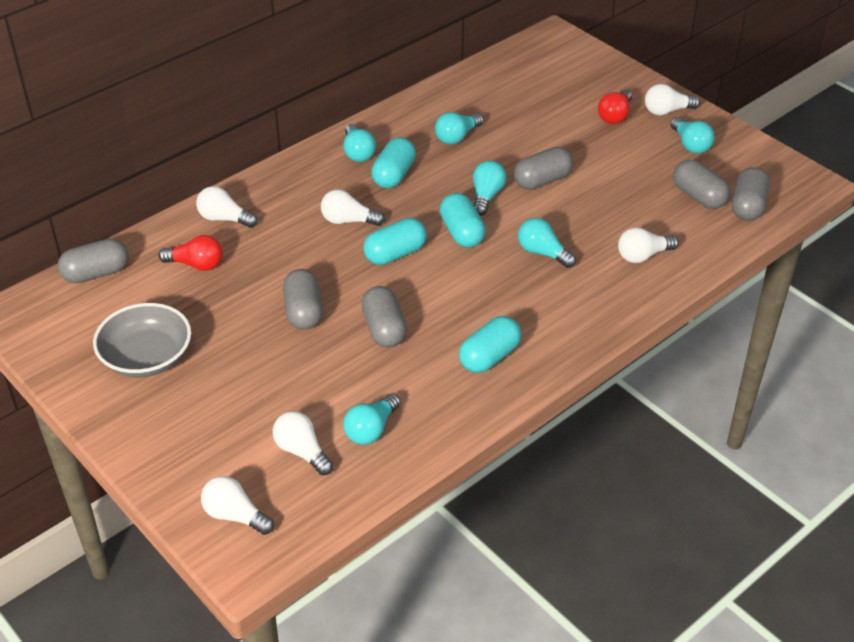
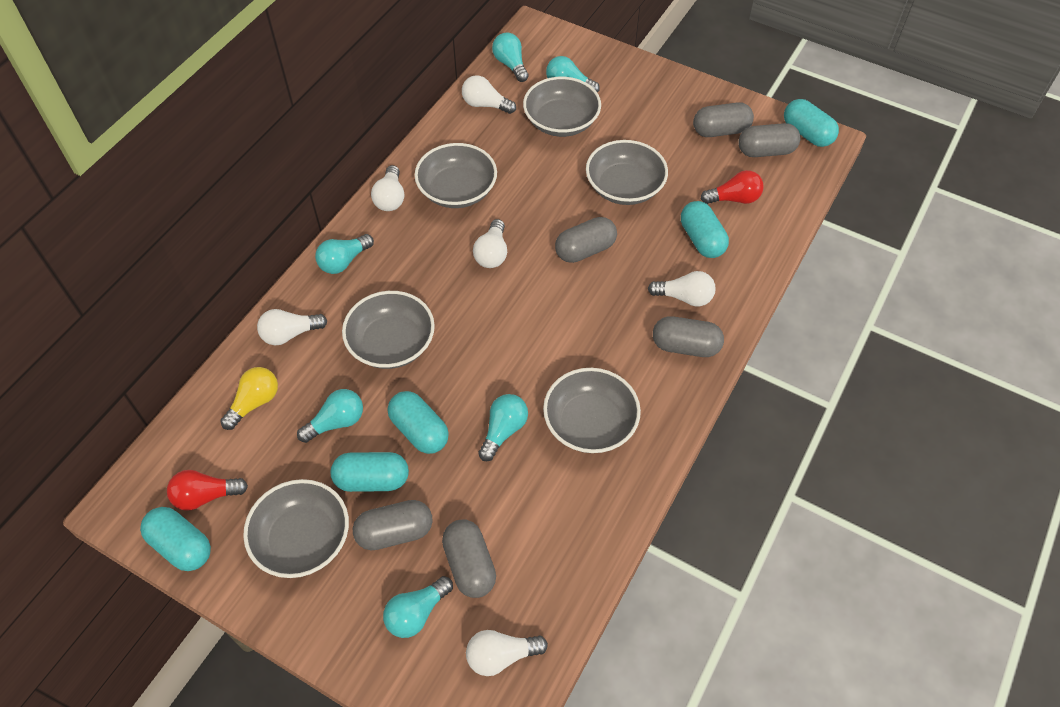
grey bowl: 1 -> 6
turquoise capsule: 4 -> 5
yellow light bulb: 0 -> 1

